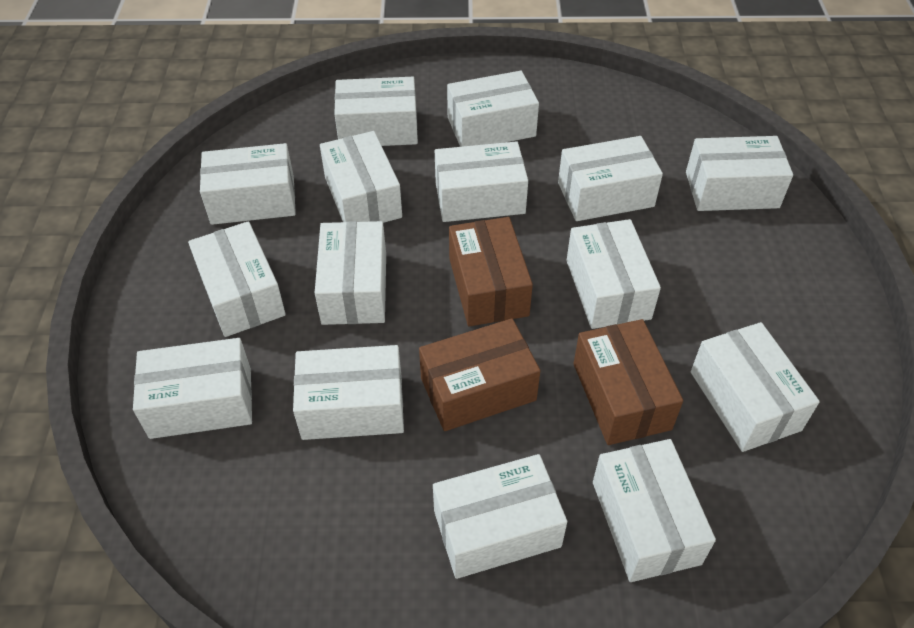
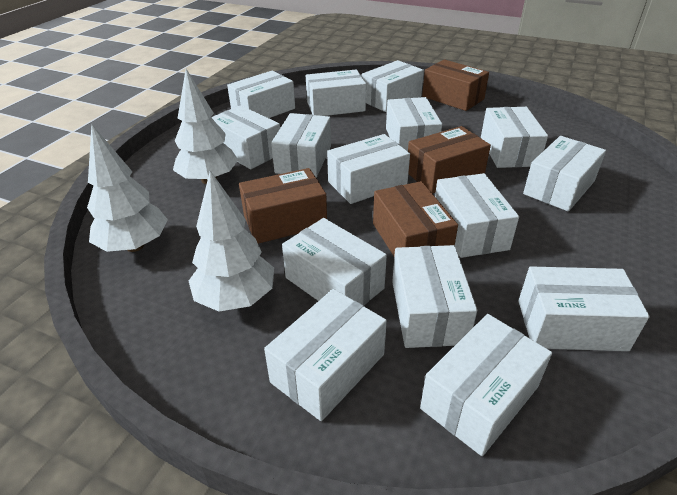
brown box: 3 -> 4
white tree: 0 -> 3

